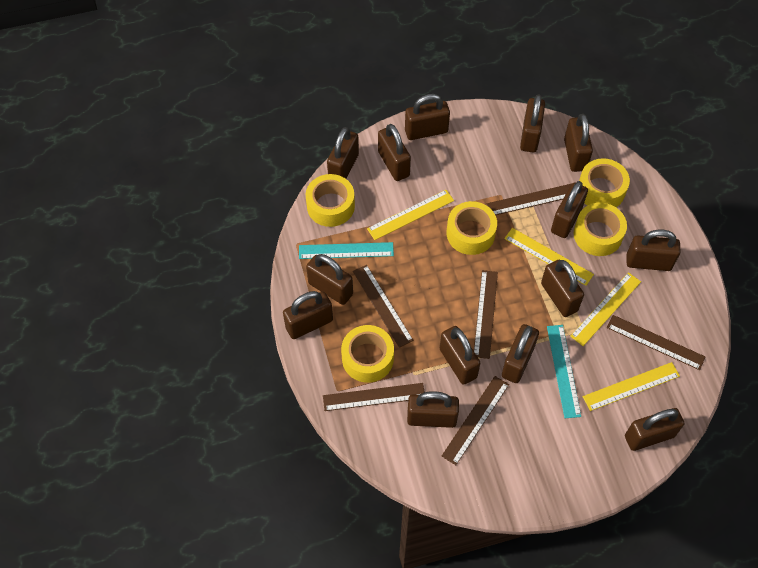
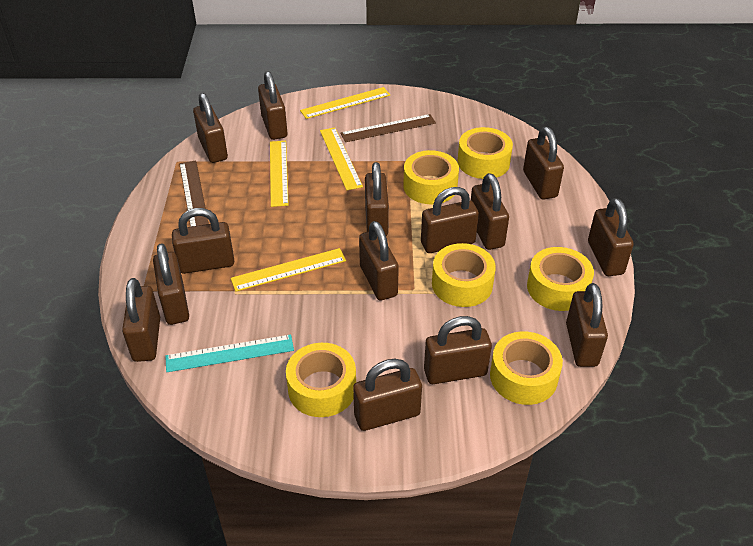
brown ruler: 6 -> 2
turquoise ruler: 2 -> 1
yellow tape: 5 -> 6

